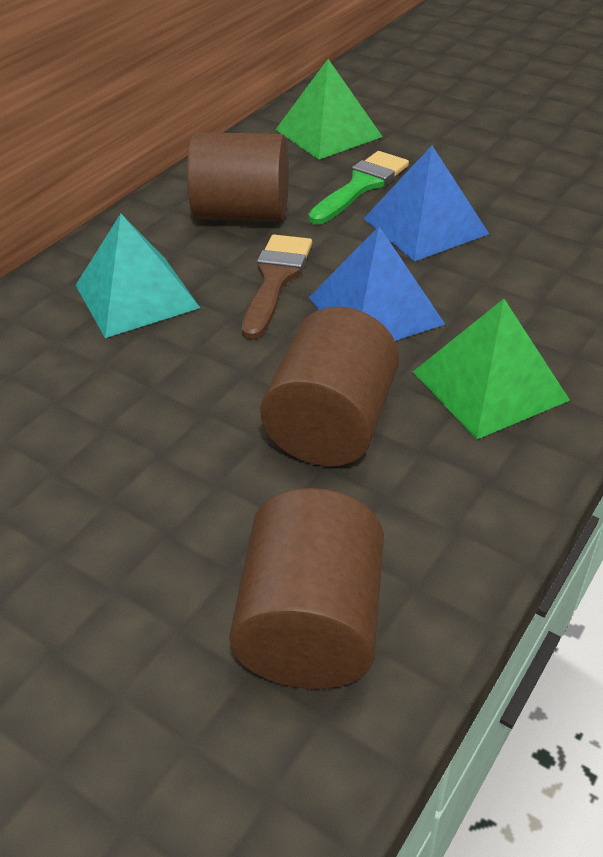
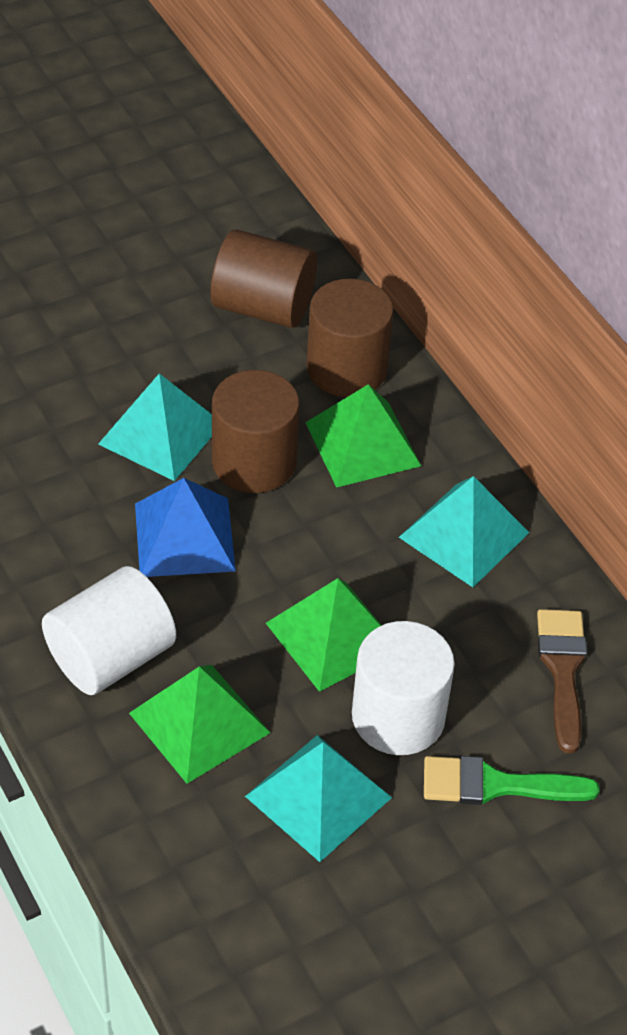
blue pyramid: 2 -> 1
green pyramid: 2 -> 3
turquoise pyramid: 1 -> 3
white cylinder: 0 -> 2

